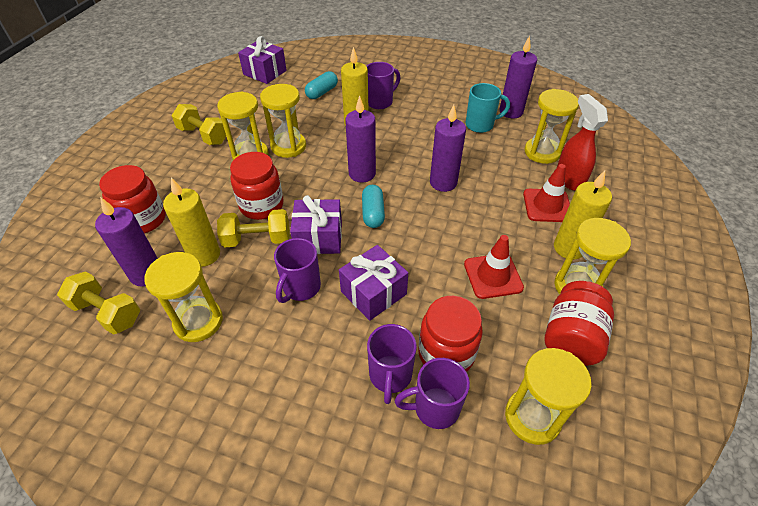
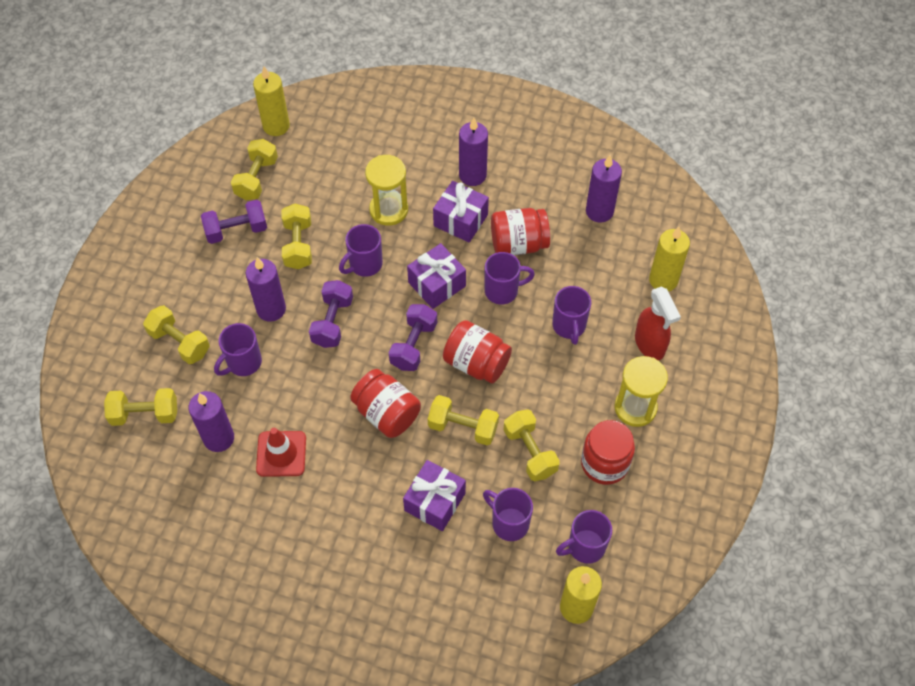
purple dumbbell: 0 -> 3
purple mug: 4 -> 6
red traffic cone: 2 -> 1
turquoise capsule: 2 -> 0
turquoise mug: 1 -> 0
yellow dumbbell: 3 -> 6
yellow hourglass: 6 -> 2

